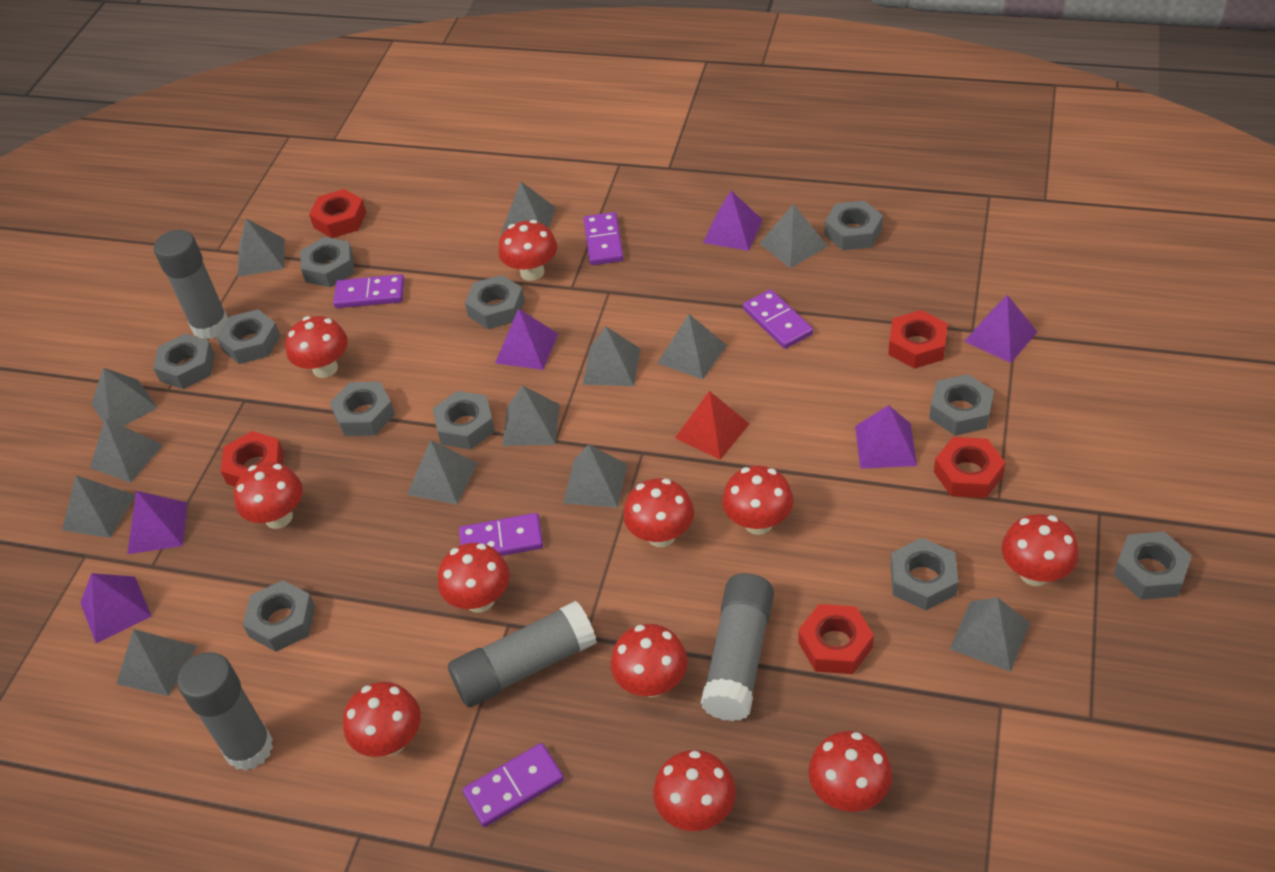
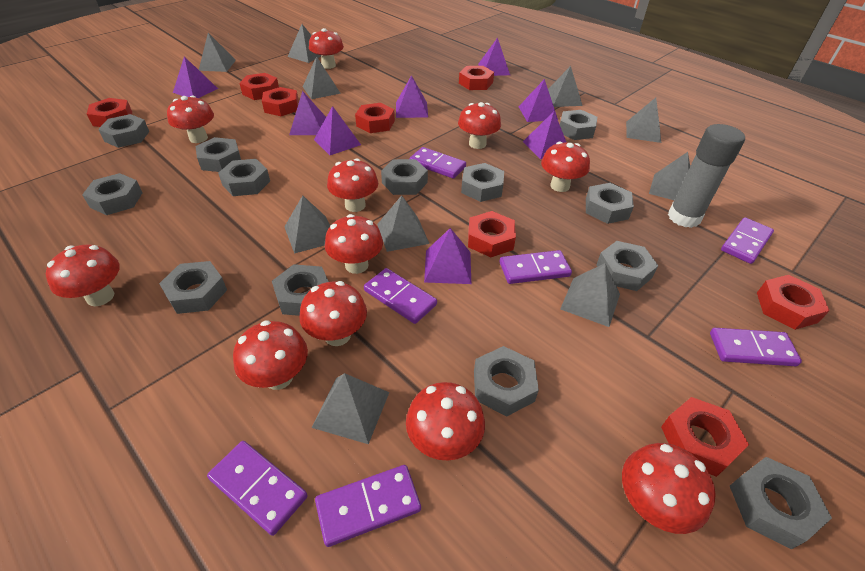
grey glue stick: 4 -> 1
grey nut: 11 -> 13
grey pyramid: 13 -> 10
purple domino: 5 -> 7
purple pyramid: 6 -> 8
red nut: 5 -> 8
red pyramid: 1 -> 0

